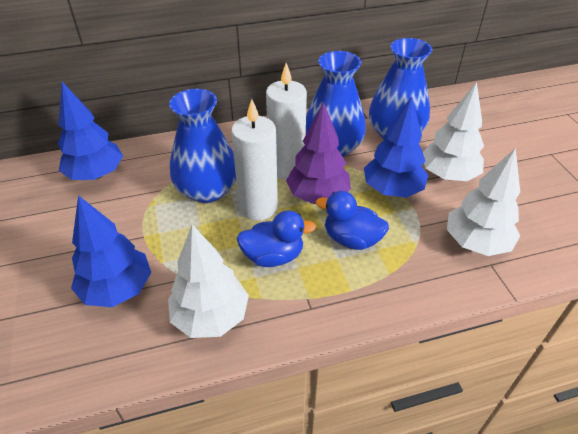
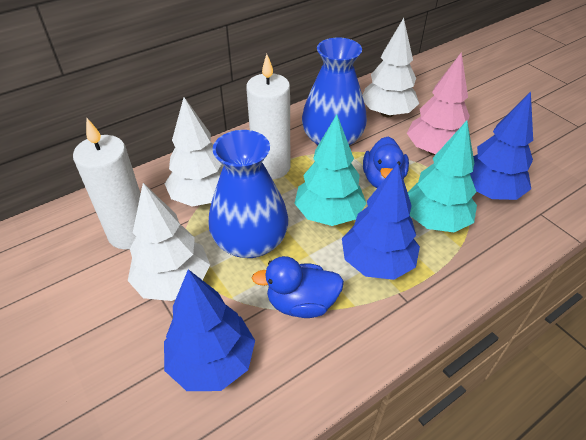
blue vase: 3 -> 2
pink tree: 0 -> 1
purple tree: 1 -> 0
turquoise tree: 0 -> 2

